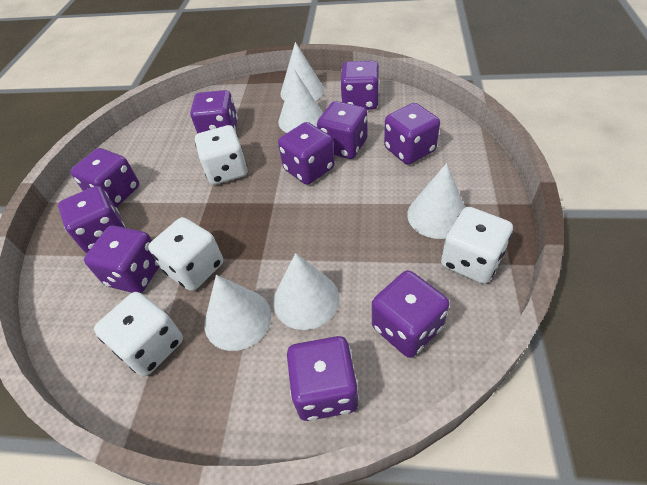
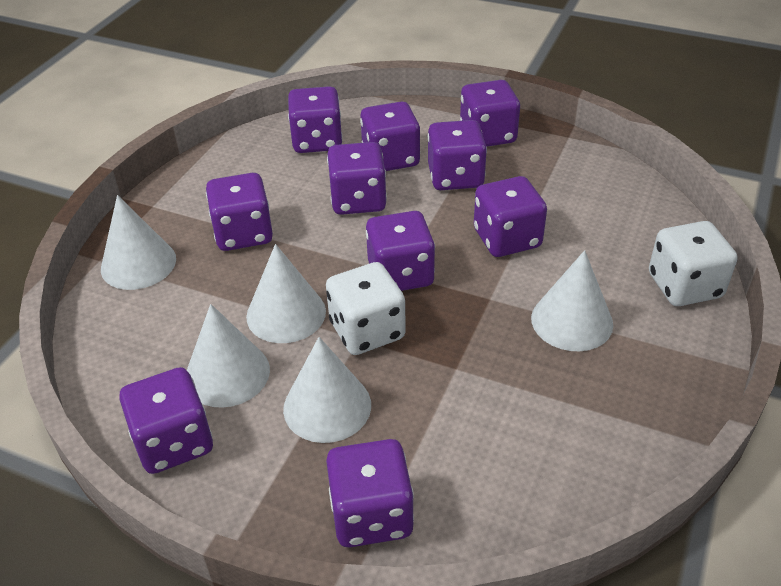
white dice: 4 -> 2

